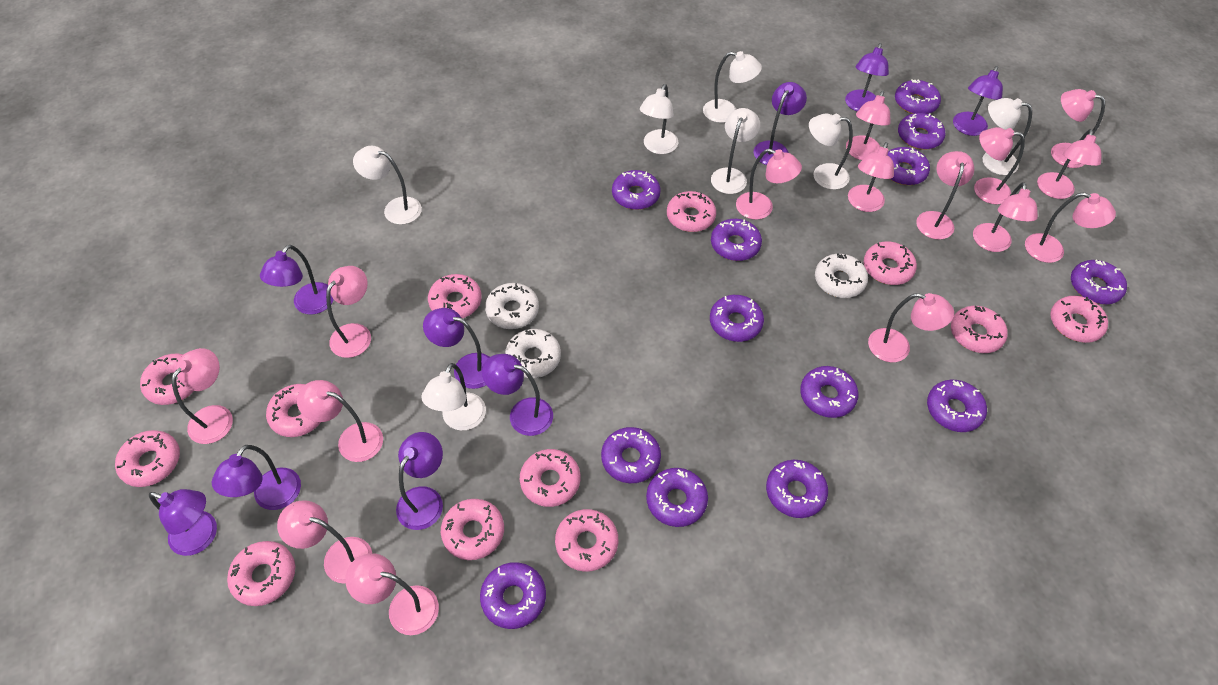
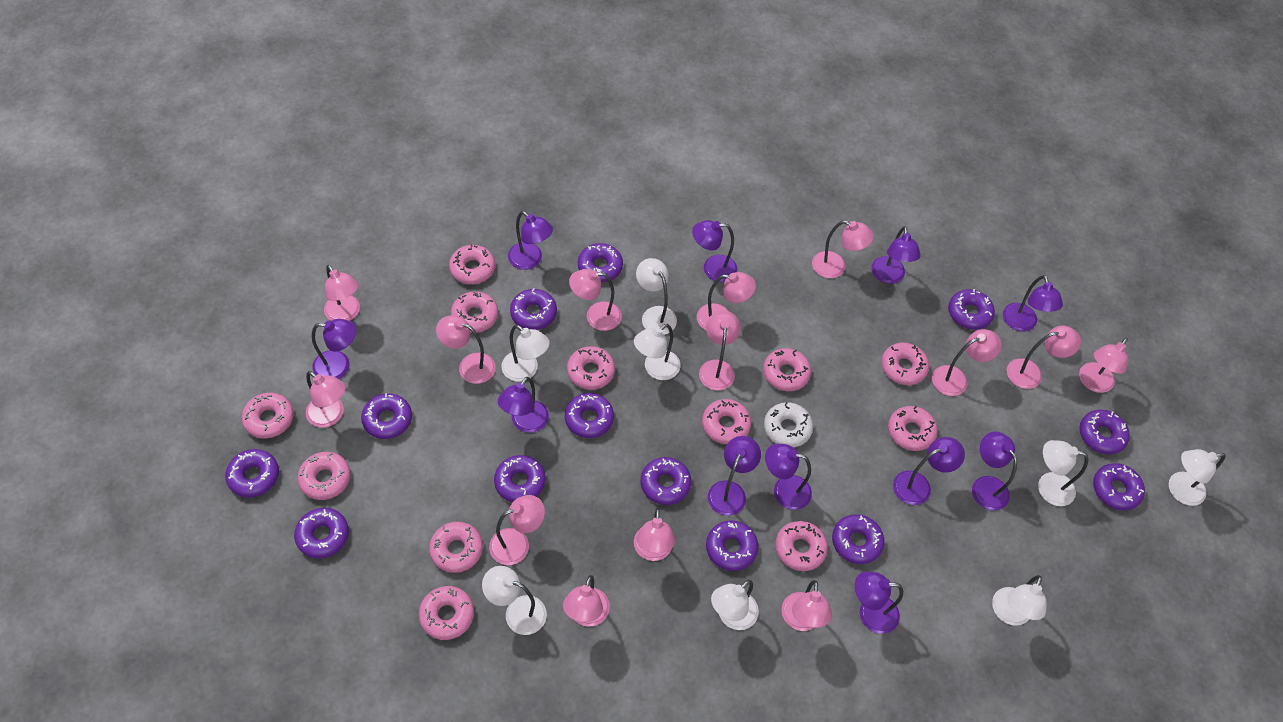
pink lamp: 15 -> 14
purple lamp: 9 -> 11
white donut: 3 -> 1
white lamp: 7 -> 8

